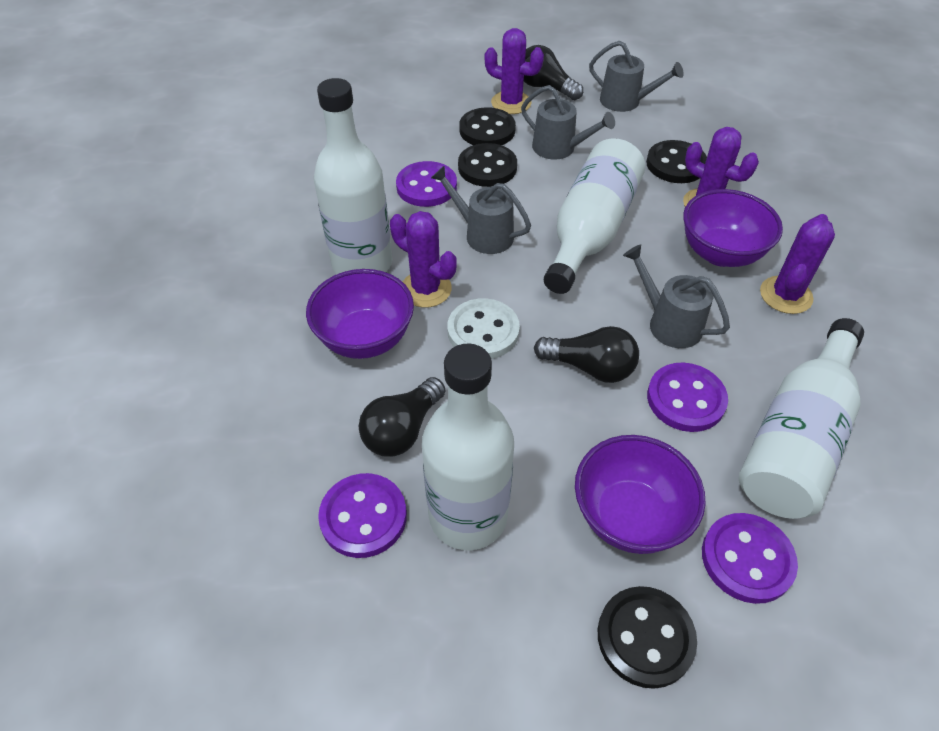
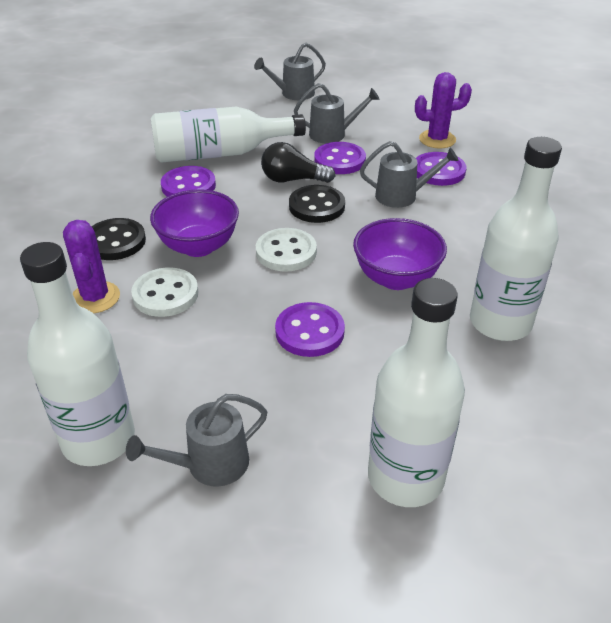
black button: 4 -> 2
black light bulb: 3 -> 1
purple bowl: 3 -> 2
purple cactus: 4 -> 2
white button: 1 -> 2

